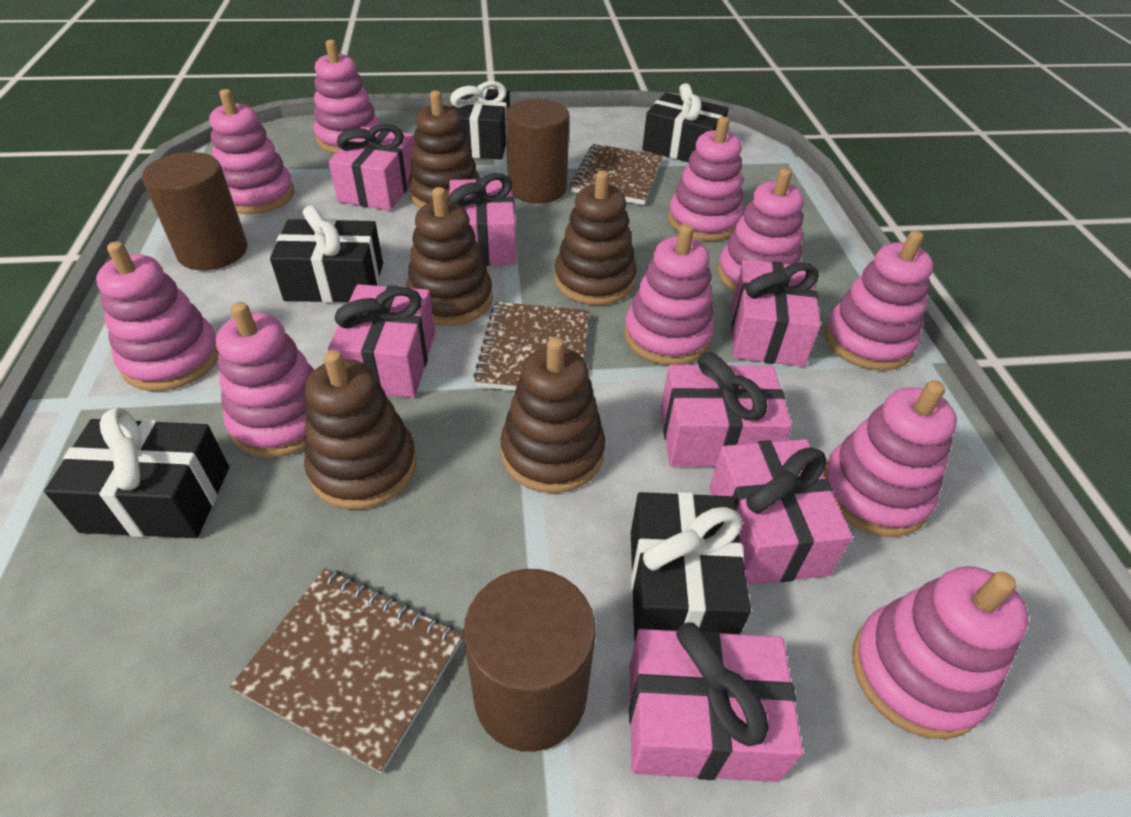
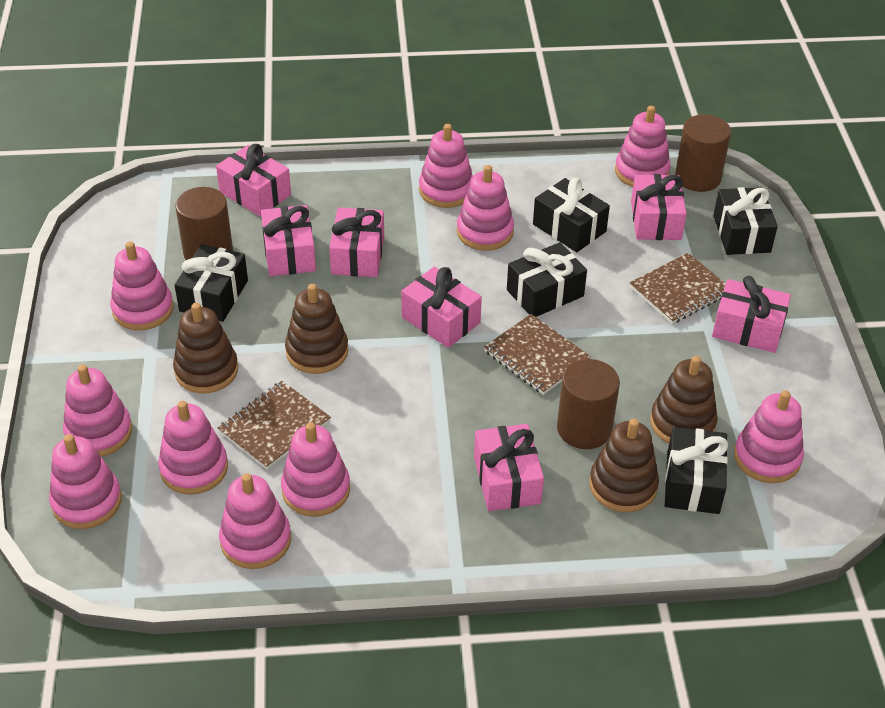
brown stacking toy: 5 -> 4

